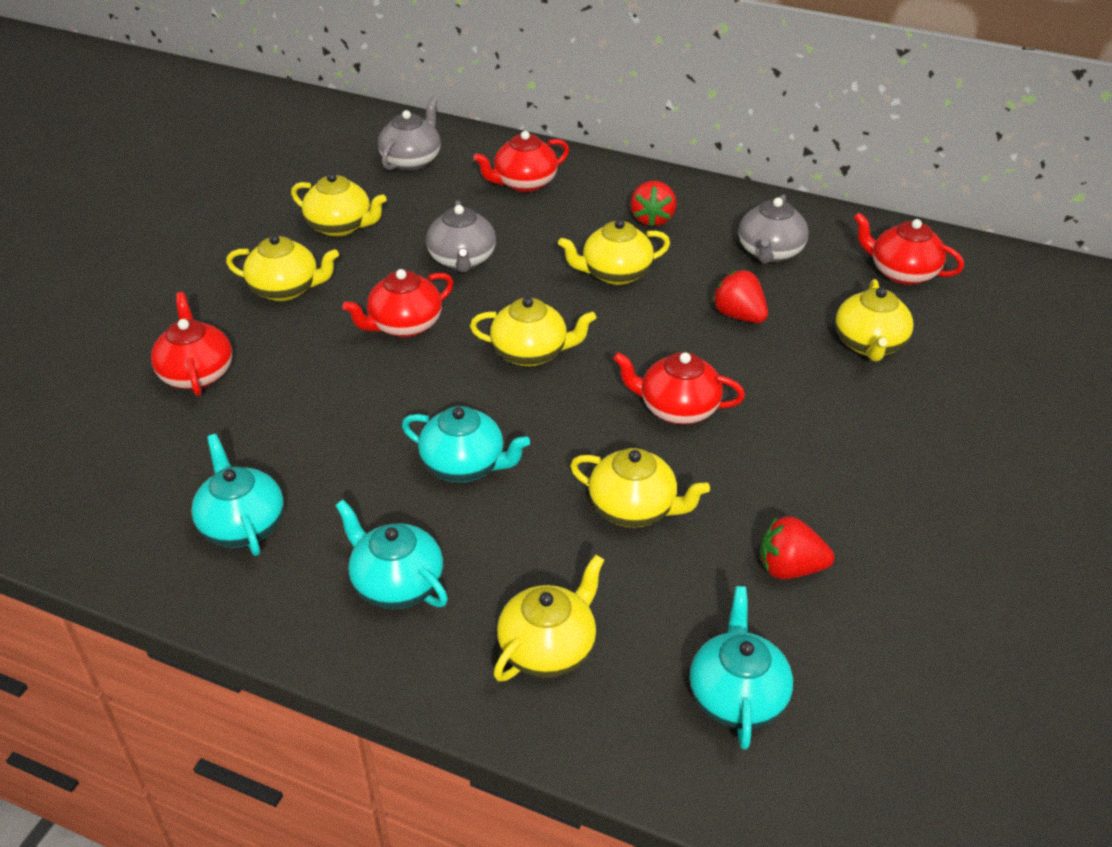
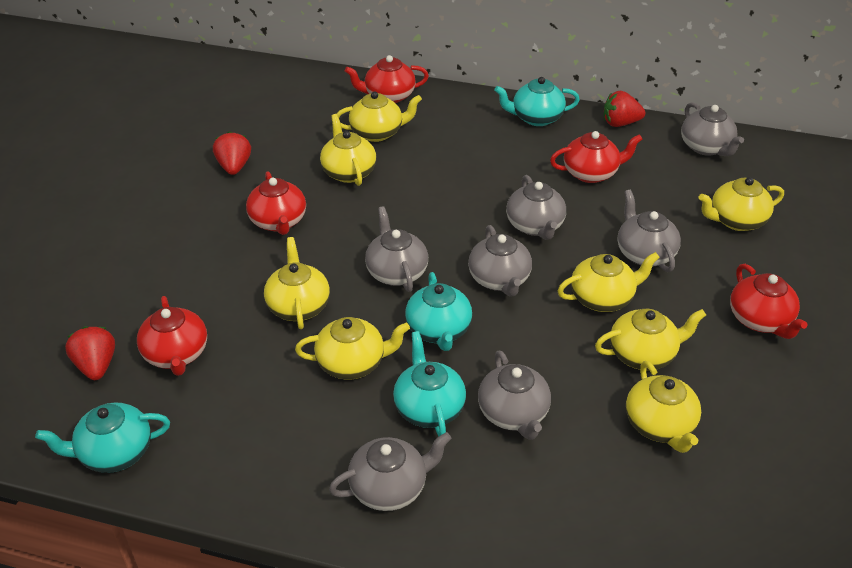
grey teapot: 3 -> 7
yellow teapot: 7 -> 8

